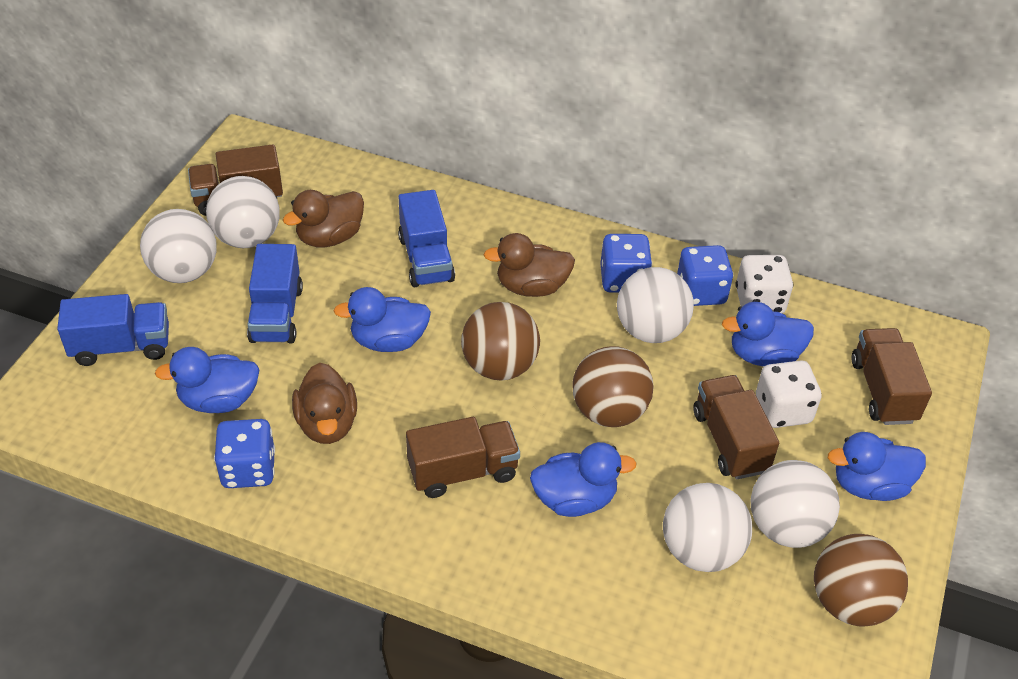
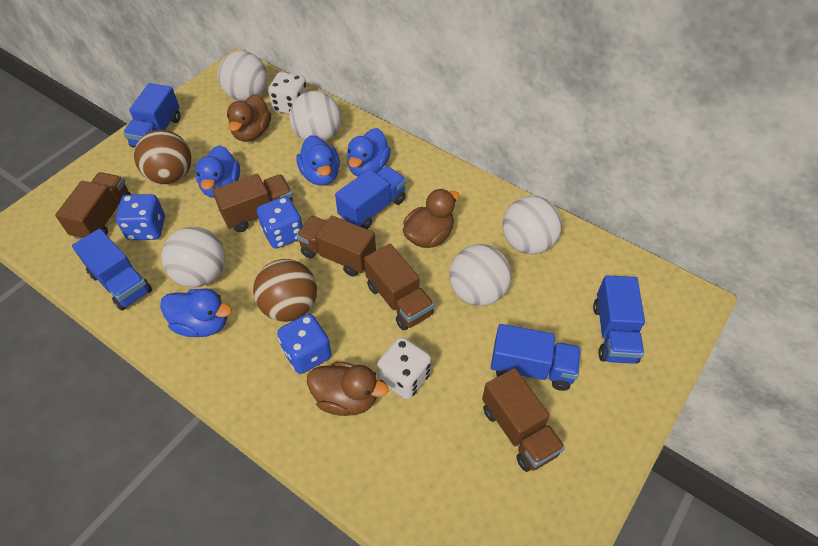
blue duck: 5 -> 4
blue truck: 3 -> 5
brown ball: 3 -> 2
brown truck: 4 -> 5

